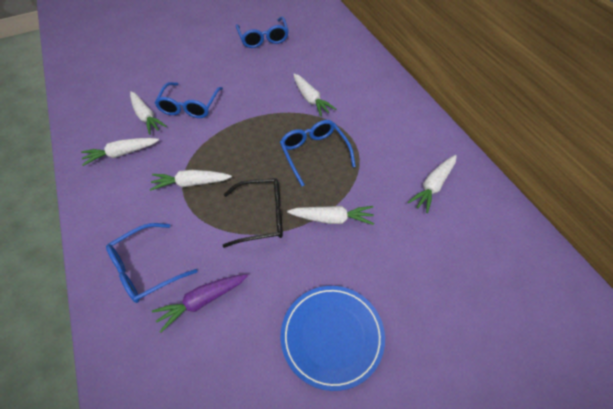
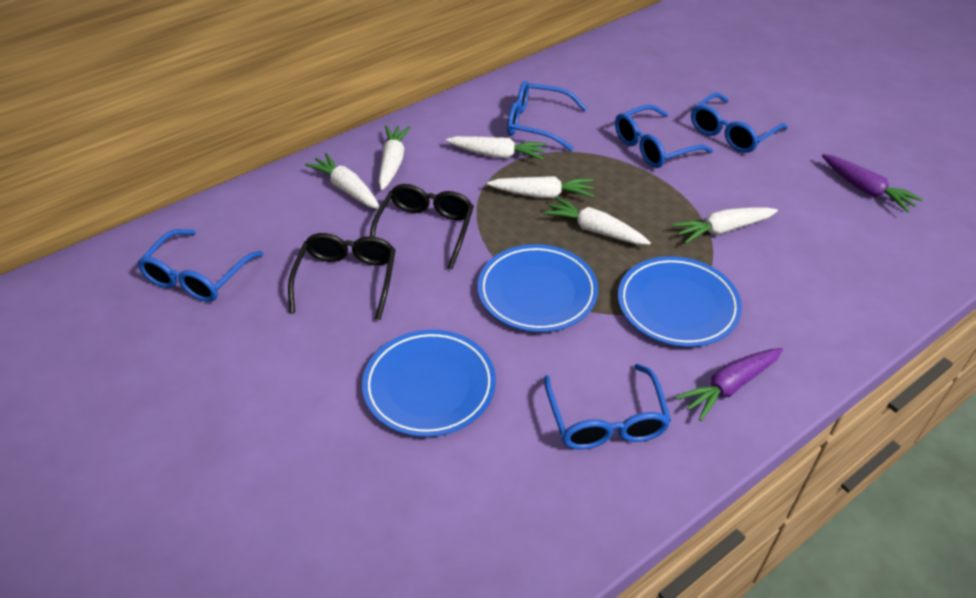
black glasses: 1 -> 2
blue glasses: 4 -> 5
blue plate: 1 -> 3
purple carrot: 1 -> 2

